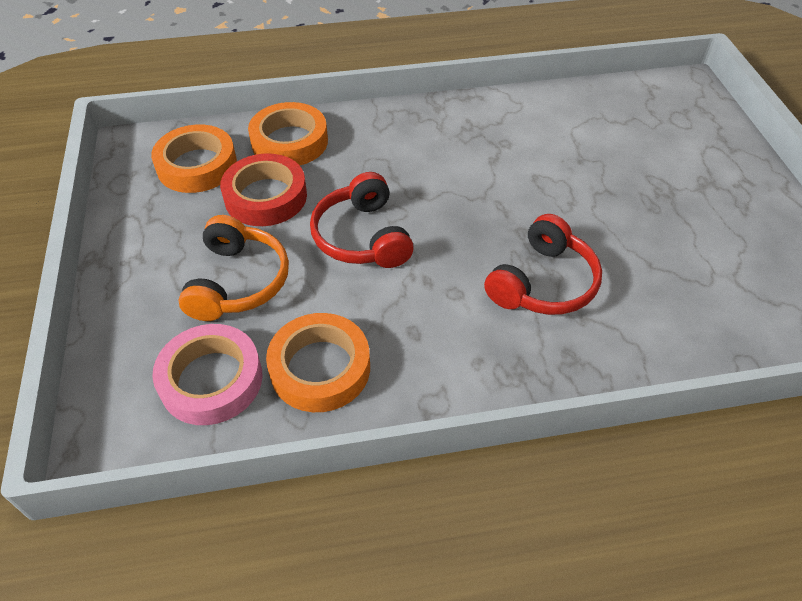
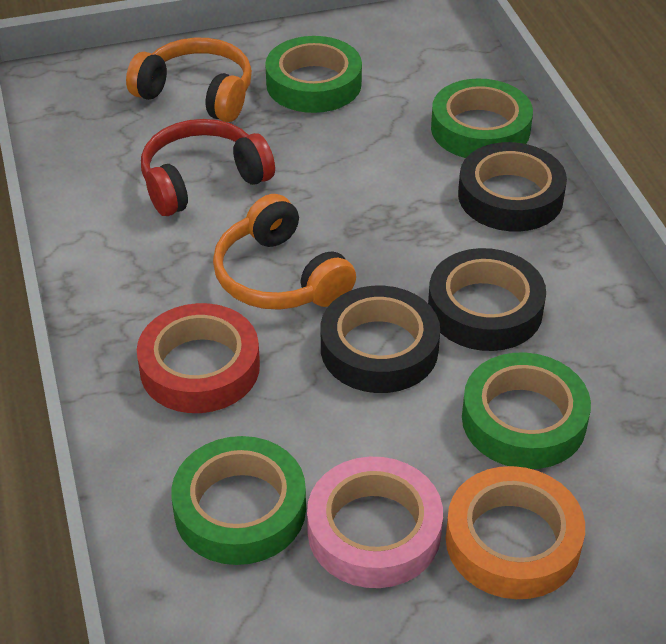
black tape: 0 -> 3
green tape: 0 -> 4
orange headphones: 1 -> 2
orange tape: 3 -> 1
red headphones: 2 -> 1

